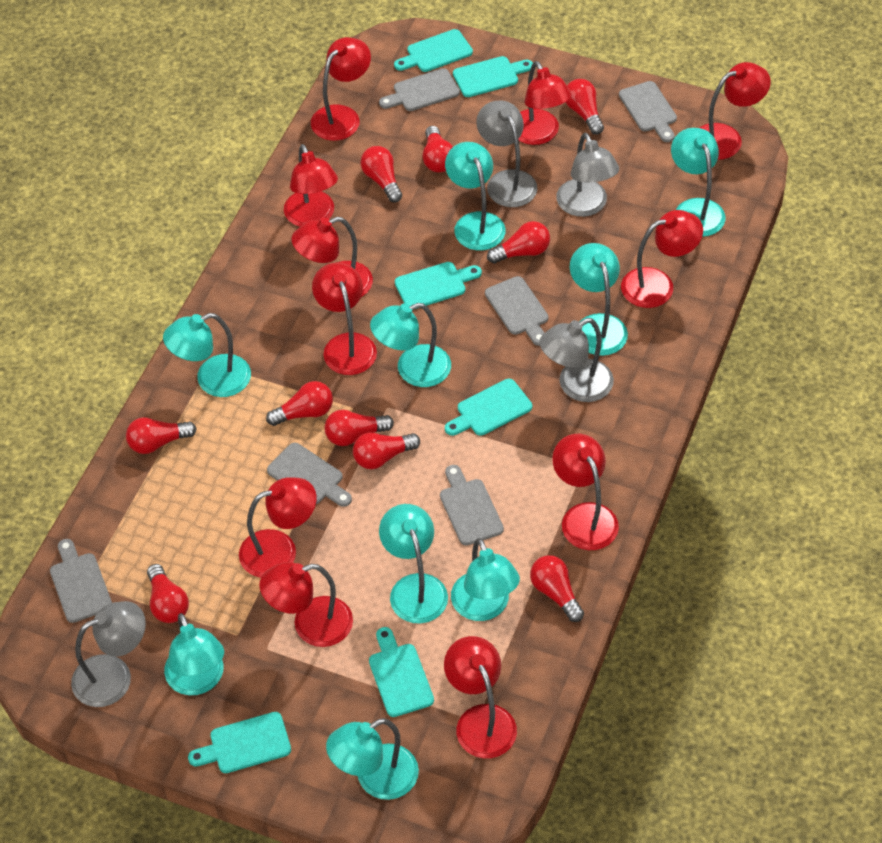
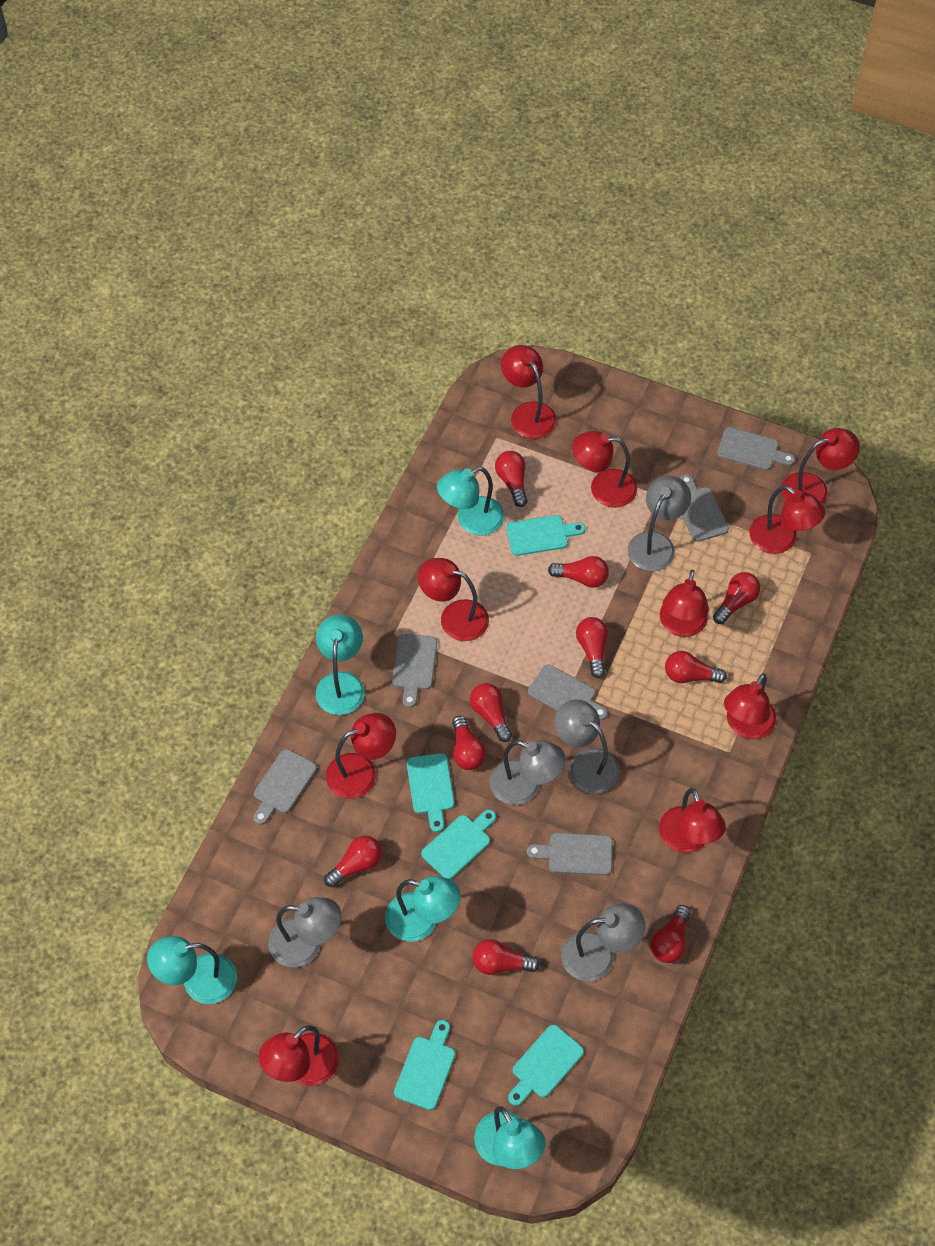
grey lamp: 4 -> 5
red lamp: 11 -> 10
turquoise cutting board: 6 -> 5
turquoise lamp: 9 -> 5

